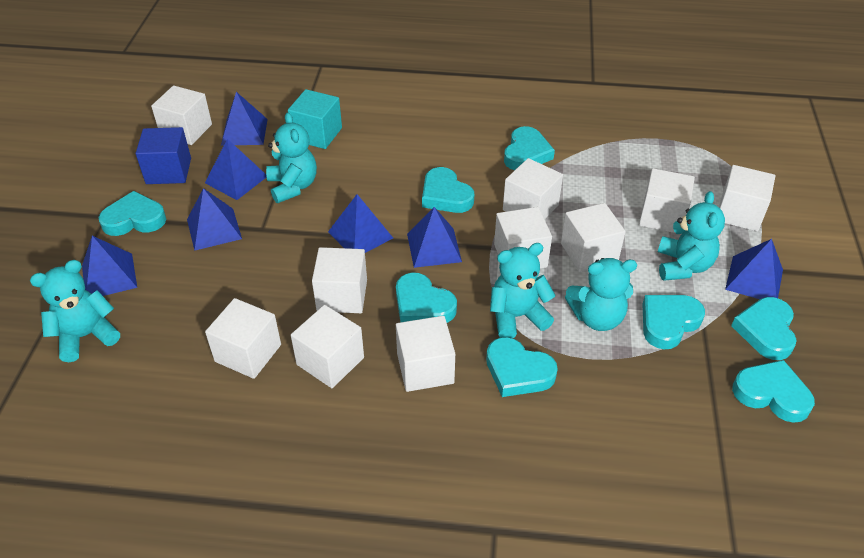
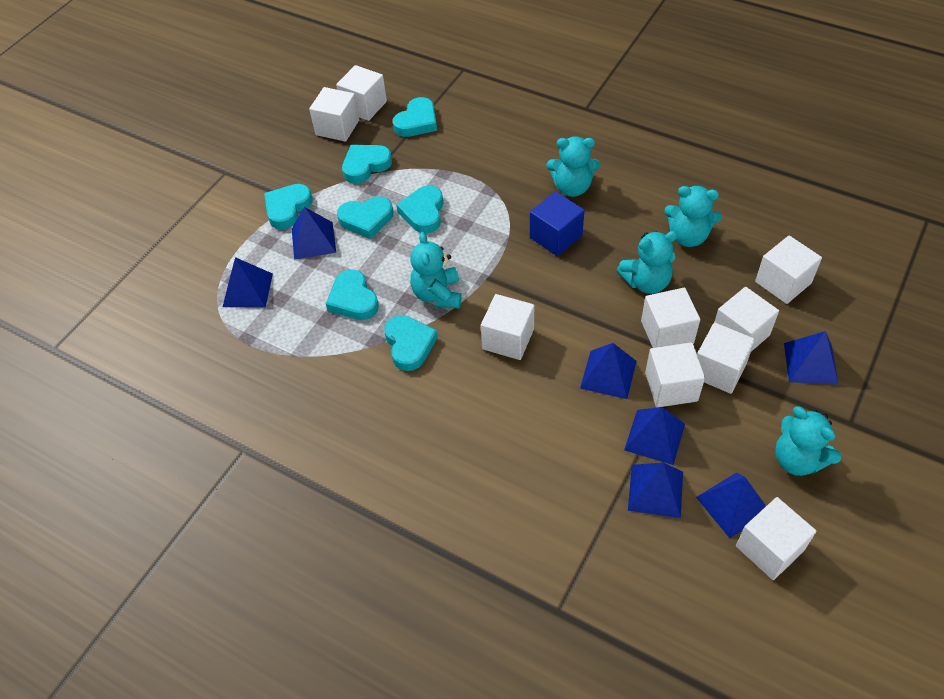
turquoise cube: 1 -> 0
turquoise heart: 8 -> 7
white cube: 10 -> 9

